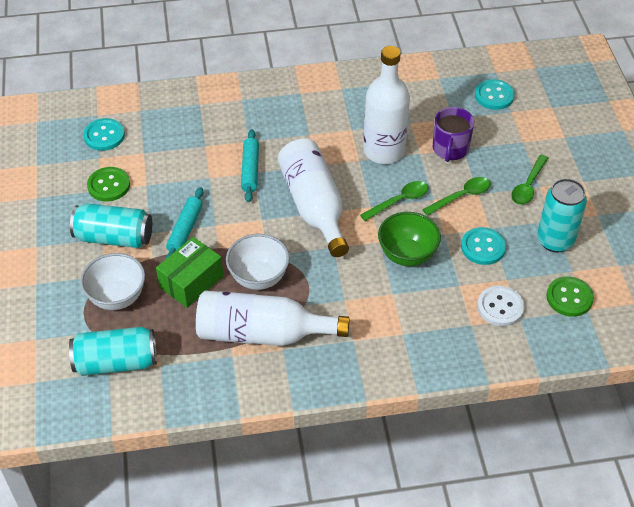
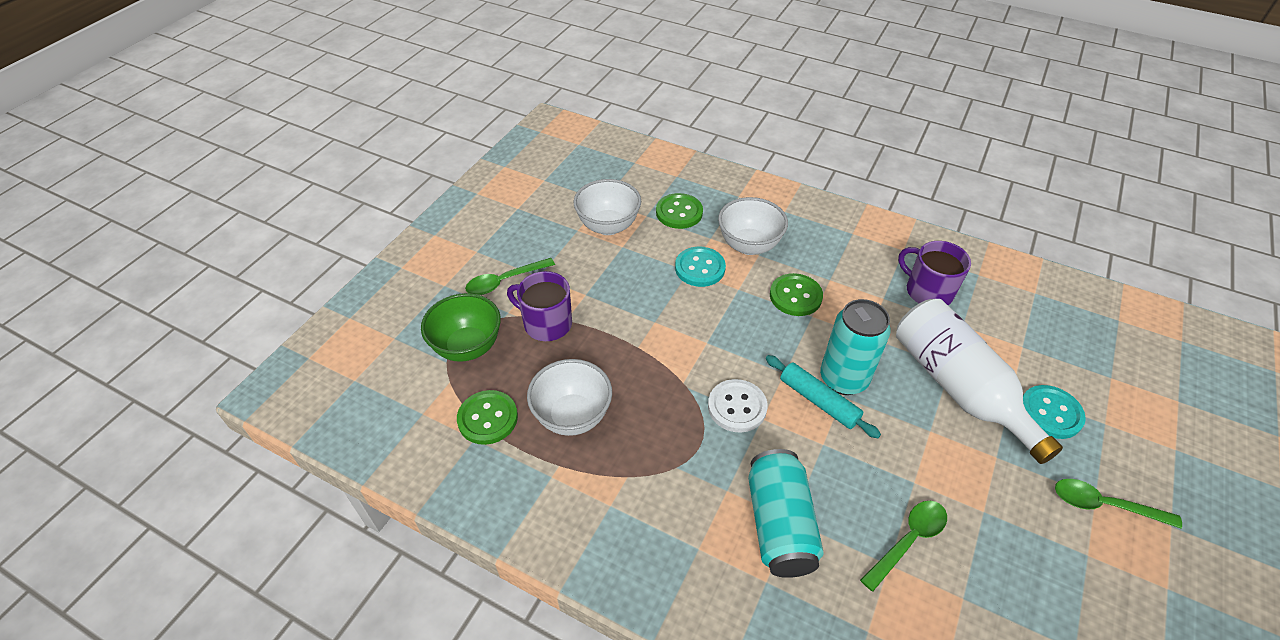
green box: 1 -> 0
green button: 2 -> 3
purple mug: 1 -> 2
turquoise button: 3 -> 2
turquoise can: 3 -> 2
turquoise rolling pin: 2 -> 1
white bottle: 3 -> 1
white bowl: 2 -> 3

